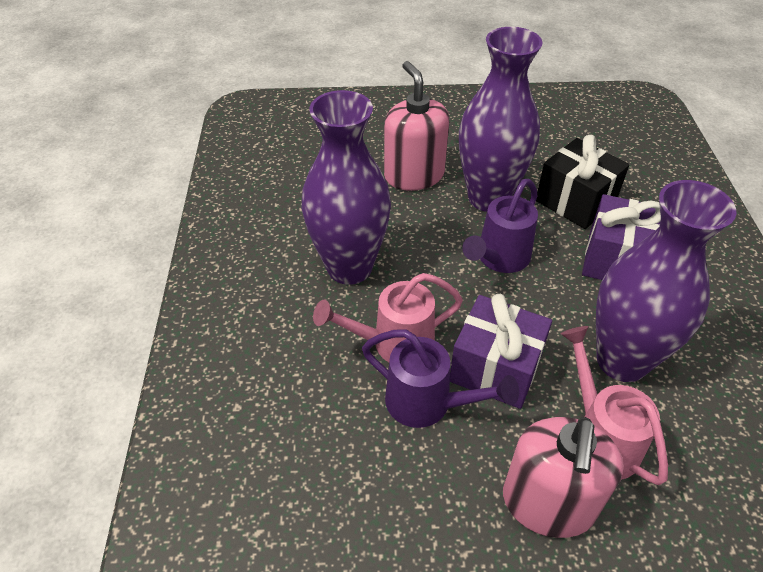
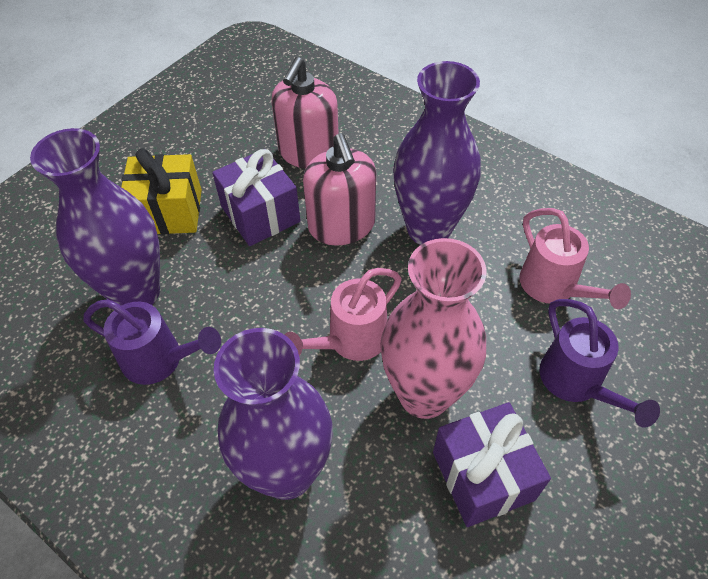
black gift: 1 -> 0
pink vase: 0 -> 1
yellow gift: 0 -> 1

